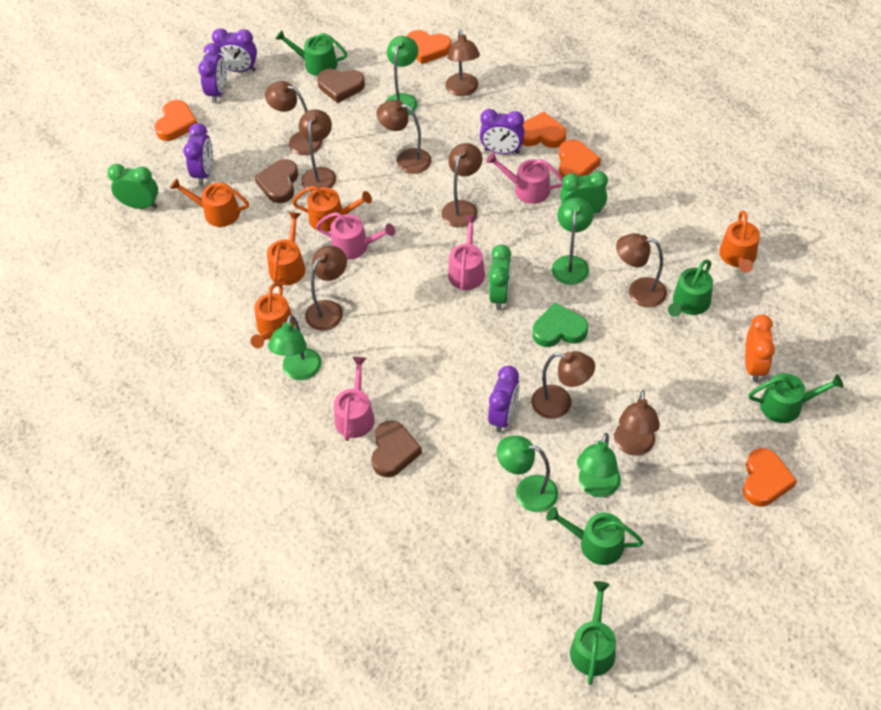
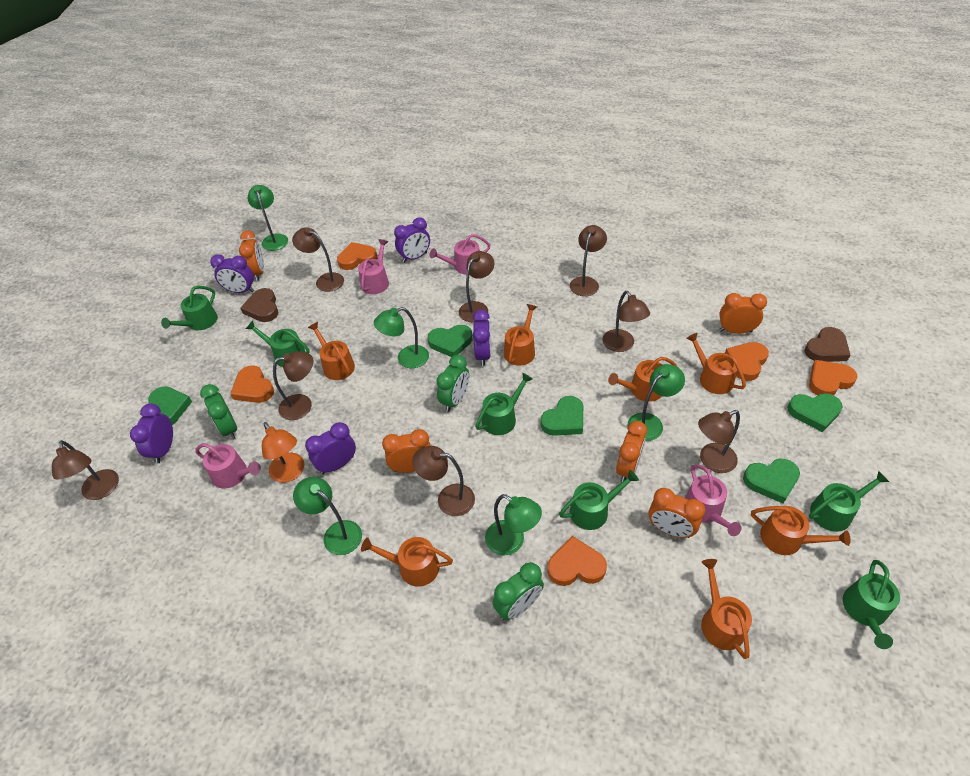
brown heart: 3 -> 2
brown lamp: 9 -> 8
green heart: 1 -> 5
green watering can: 5 -> 6
orange clock: 1 -> 5
orange lamp: 0 -> 1
orange watering can: 5 -> 7

